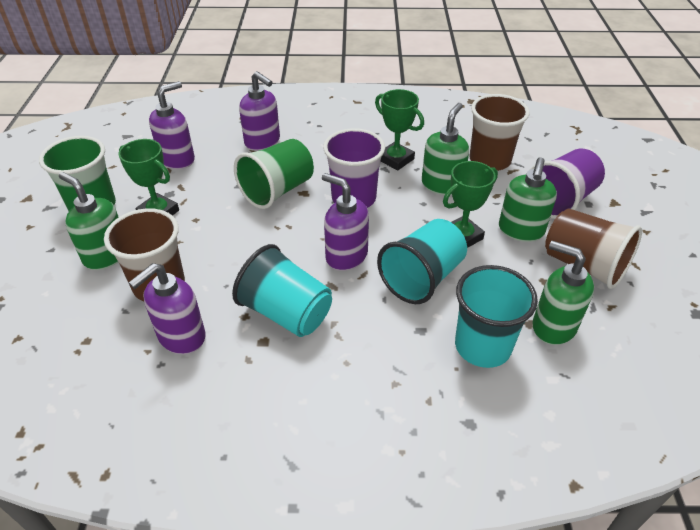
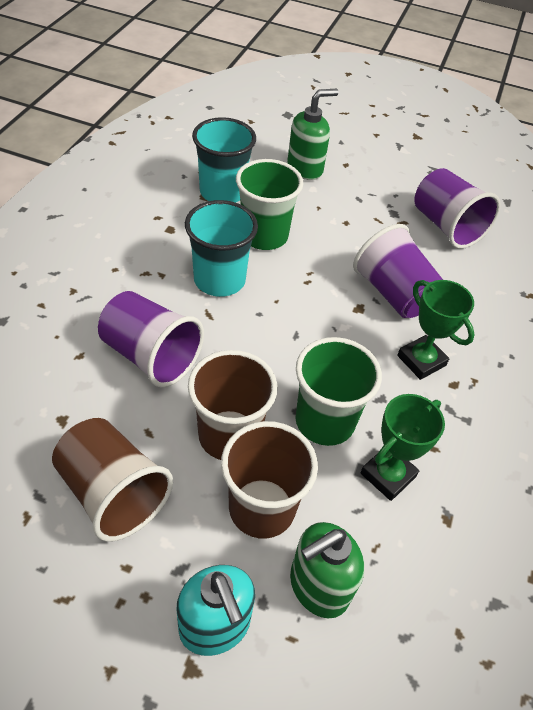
green soap dispenser: 4 -> 2
green trophy: 3 -> 2
purple cup: 2 -> 3
purple soap dispenser: 4 -> 0
turquoise cup: 3 -> 2
turquoise soap dispenser: 0 -> 1

